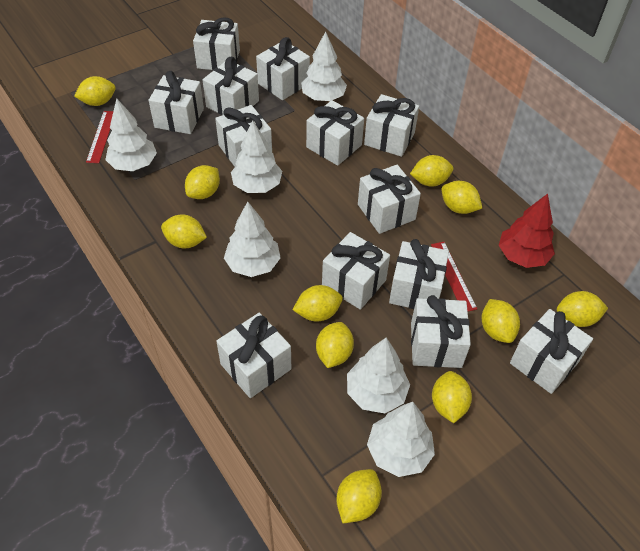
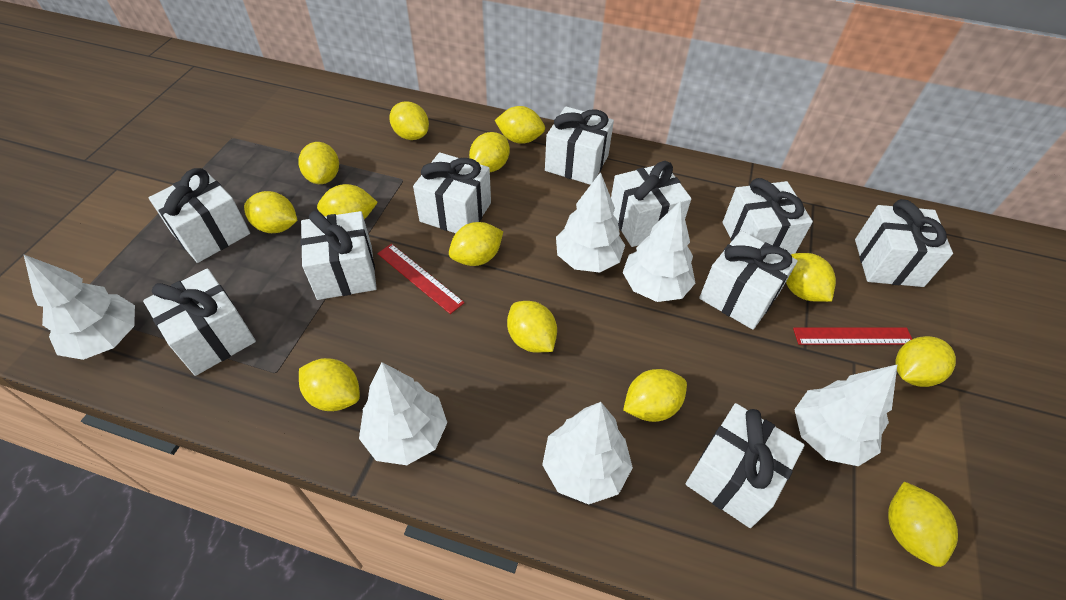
red tree: 1 -> 0
white gift: 13 -> 10
yellow lemon: 11 -> 13

